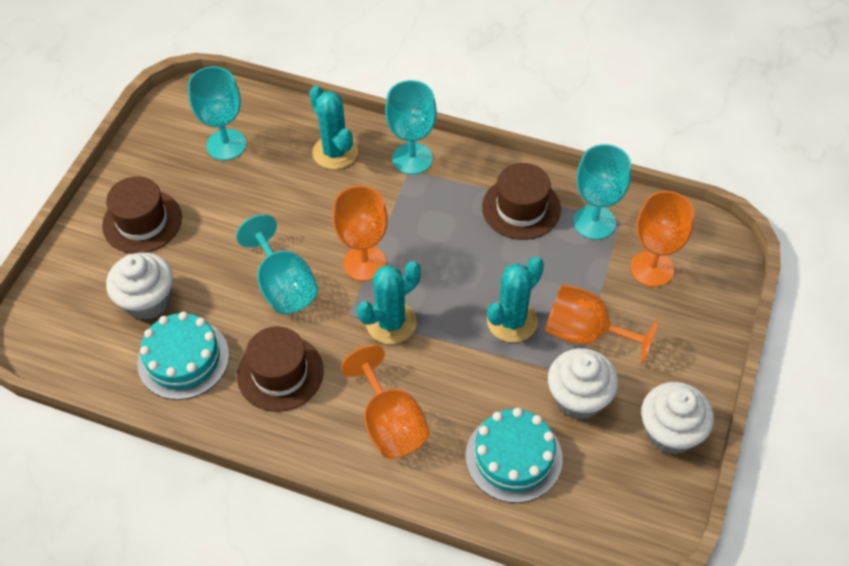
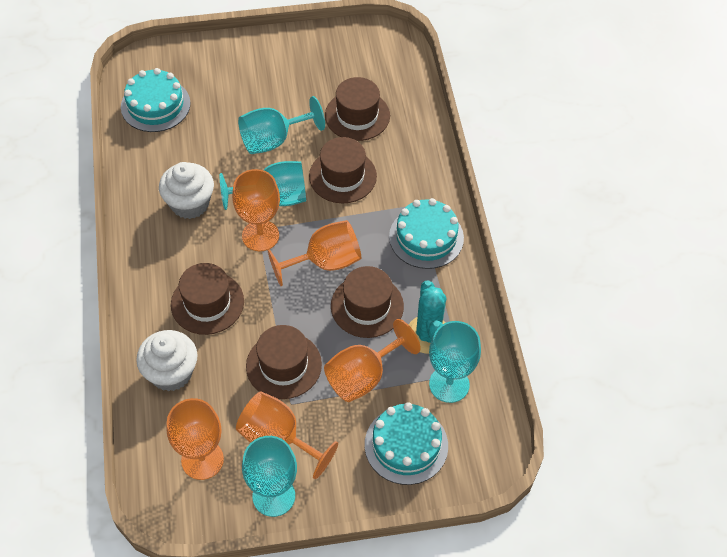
brown hat: 3 -> 5
orange goblet: 4 -> 5
turquoise cactus: 3 -> 1
turquoise cake: 2 -> 3
white cupcake: 3 -> 2

